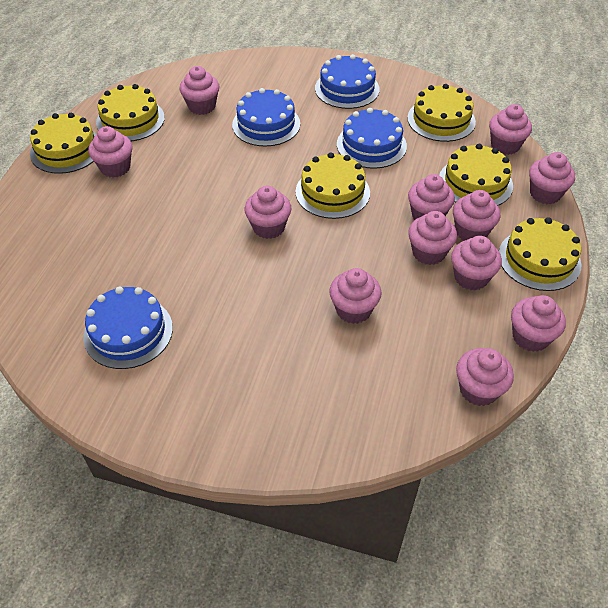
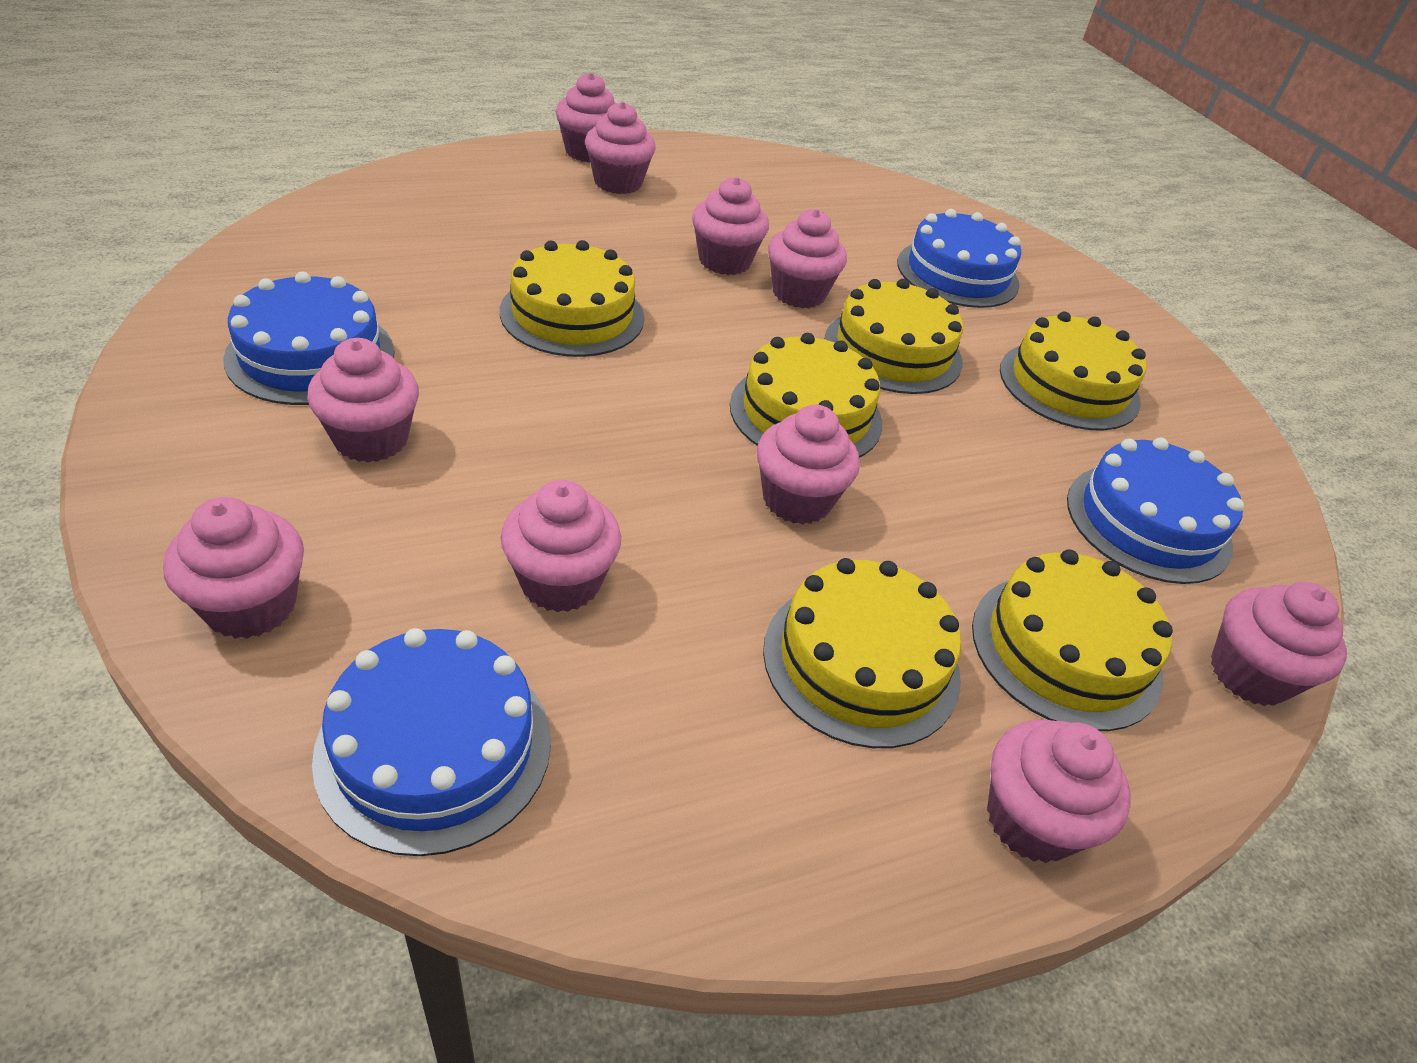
pink cupcake: 12 -> 10

